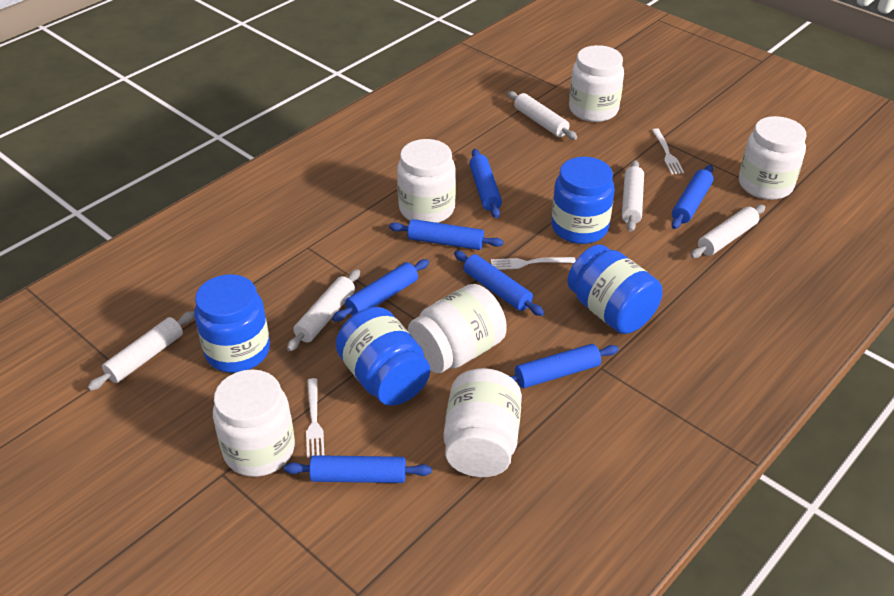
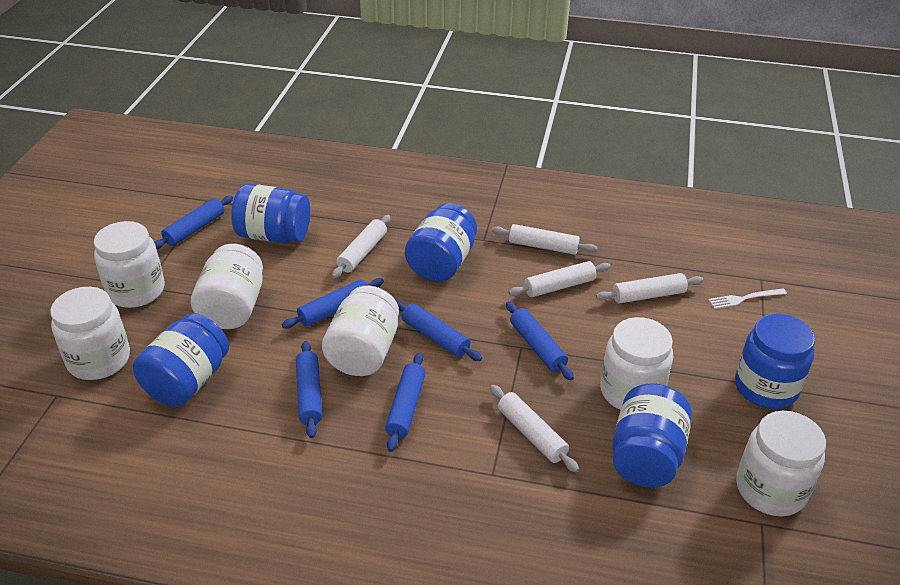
blue jar: 4 -> 5
blue rolling pin: 7 -> 6
white fork: 3 -> 1

